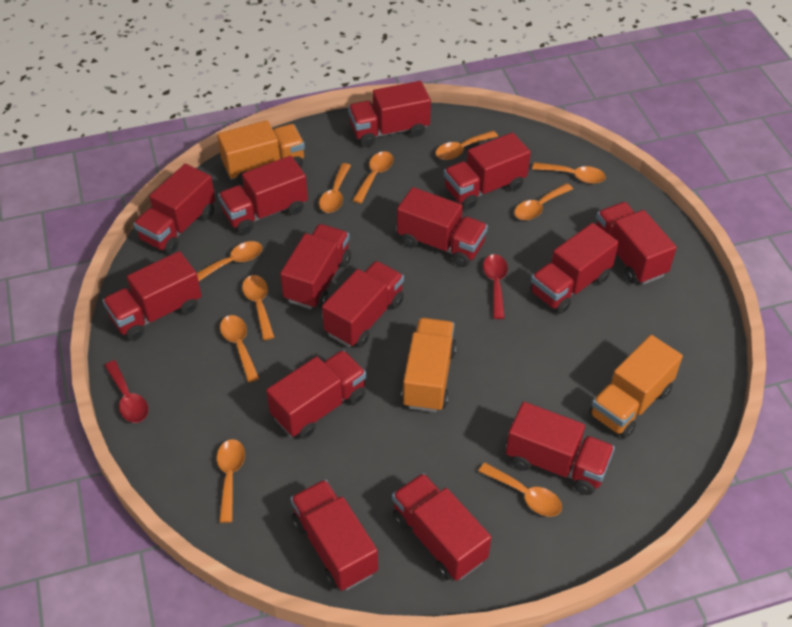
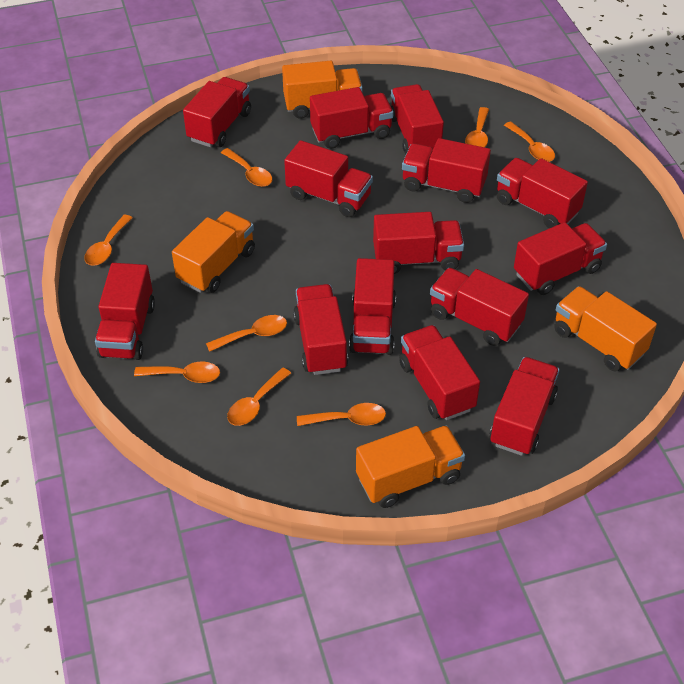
orange spoon: 10 -> 8
orange truck: 3 -> 4
red spoon: 2 -> 0

